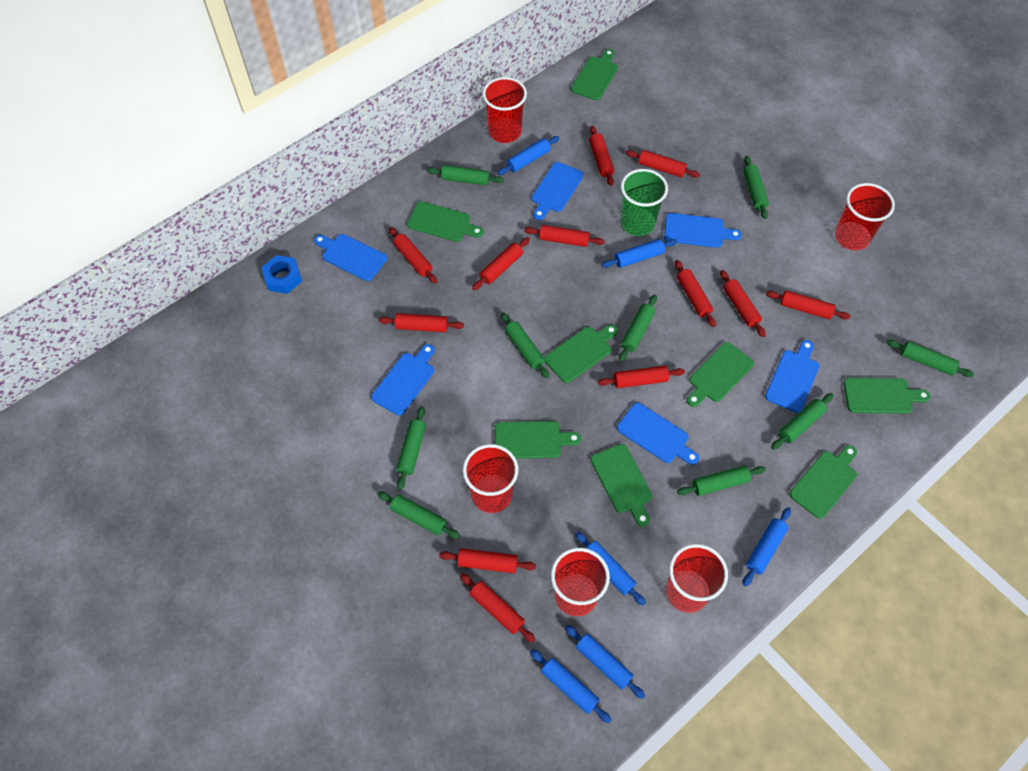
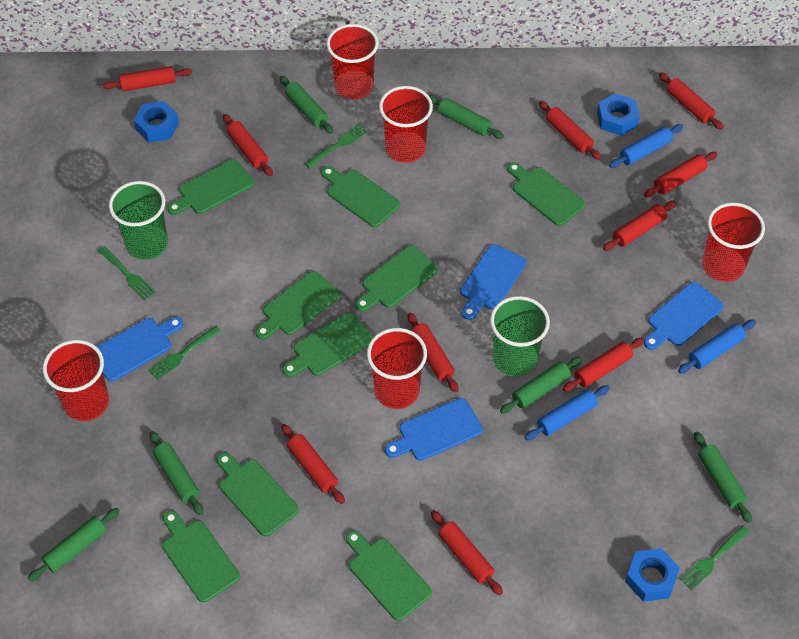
blue cutting board: 6 -> 4
blue nut: 1 -> 3
blue rolling pin: 6 -> 3
green cup: 1 -> 2
green cutting board: 8 -> 9
green fork: 0 -> 4
green rolling pin: 9 -> 6
red rolling pin: 12 -> 10

